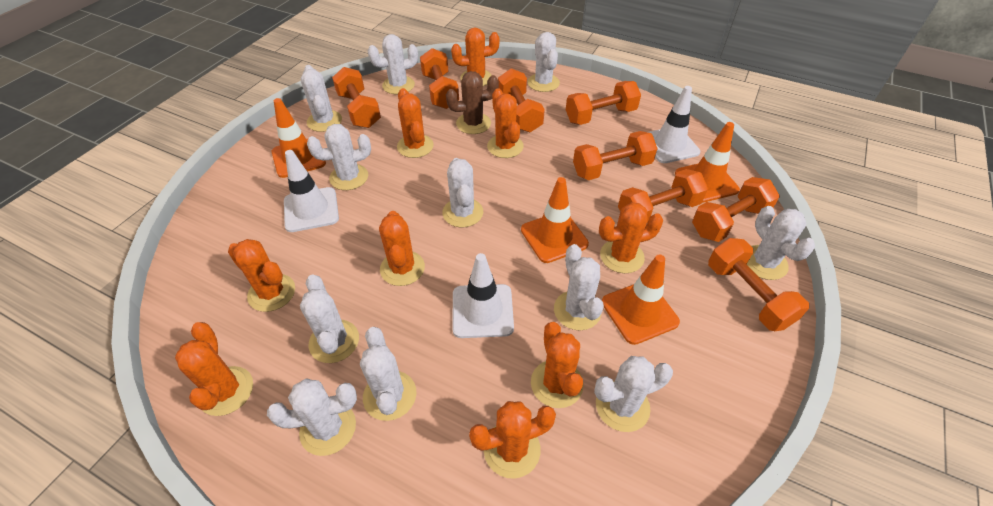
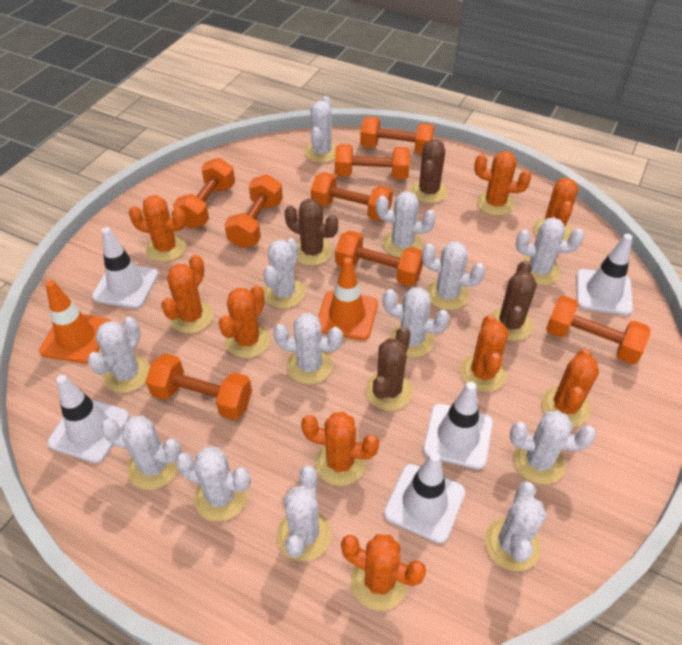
brown cactus: 1 -> 4
orange traffic cone: 4 -> 2
white cactus: 11 -> 13
white traffic cone: 3 -> 5

